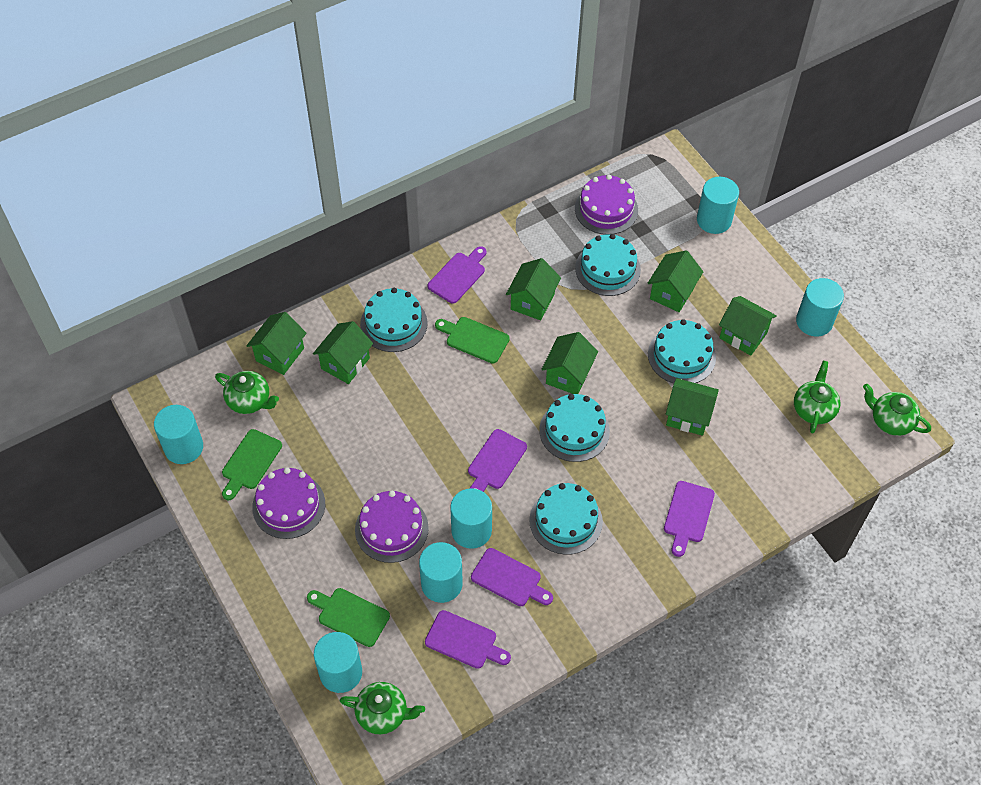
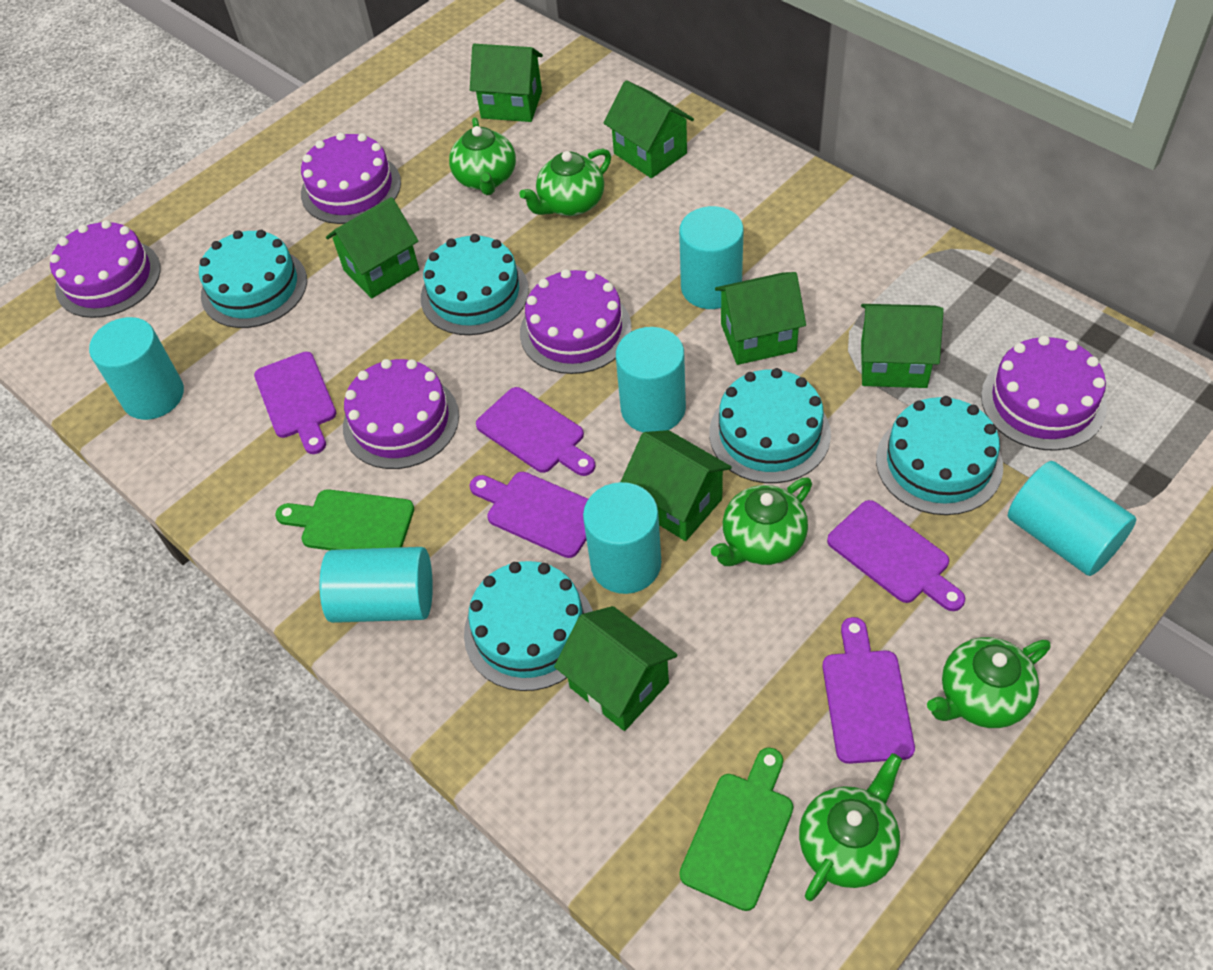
green cutting board: 3 -> 2
green teapot: 4 -> 5
purple cake: 3 -> 5

